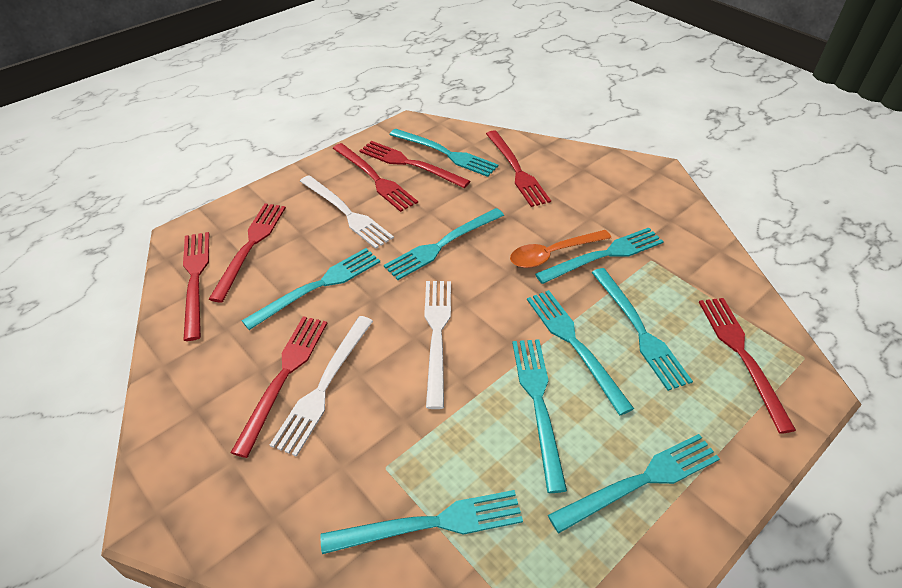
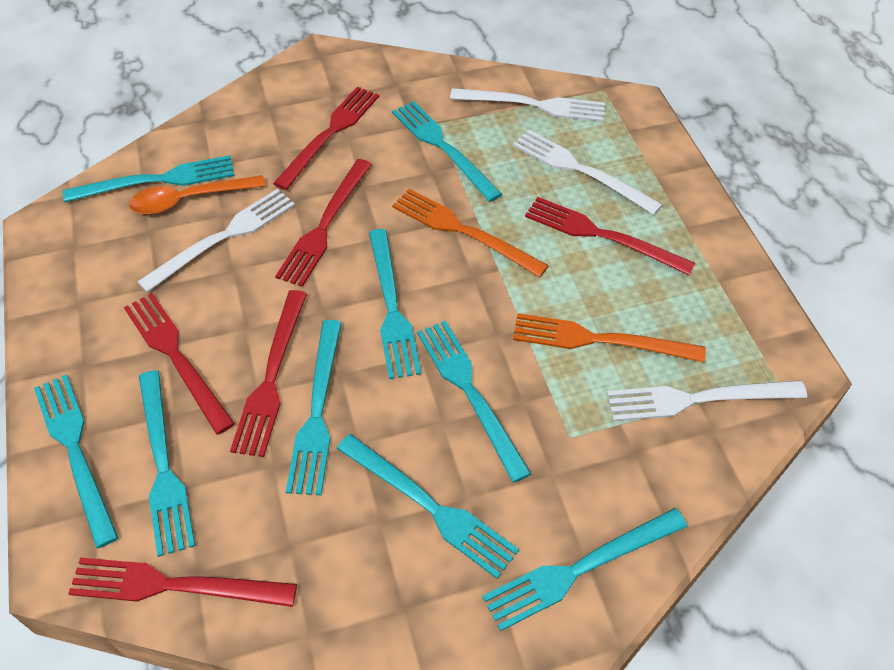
orange fork: 0 -> 2
red fork: 7 -> 6
white fork: 3 -> 4

